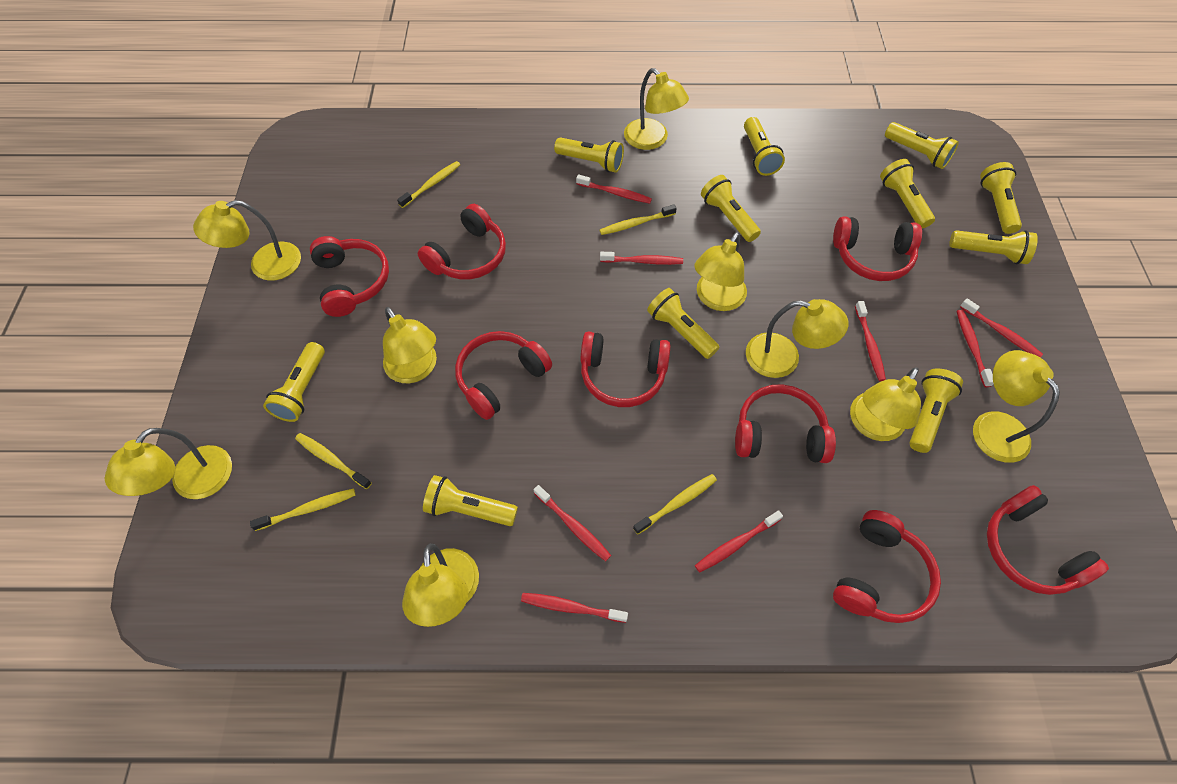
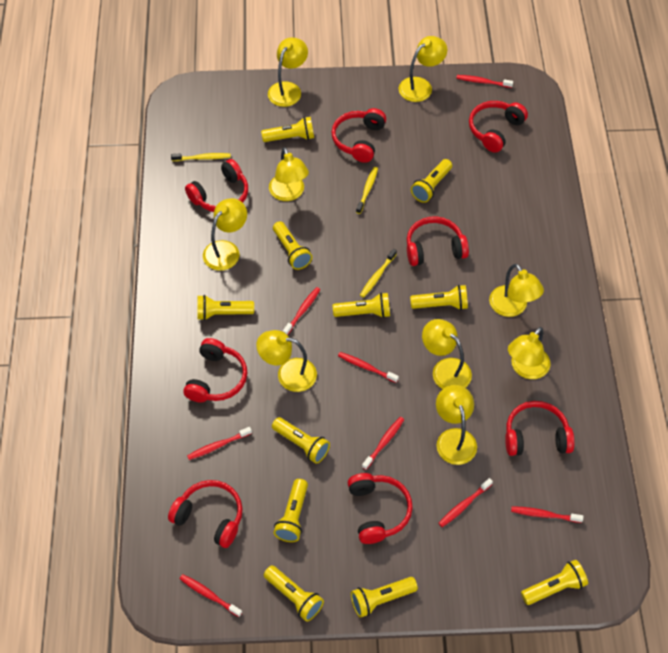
yellow toothbrush: 5 -> 3

